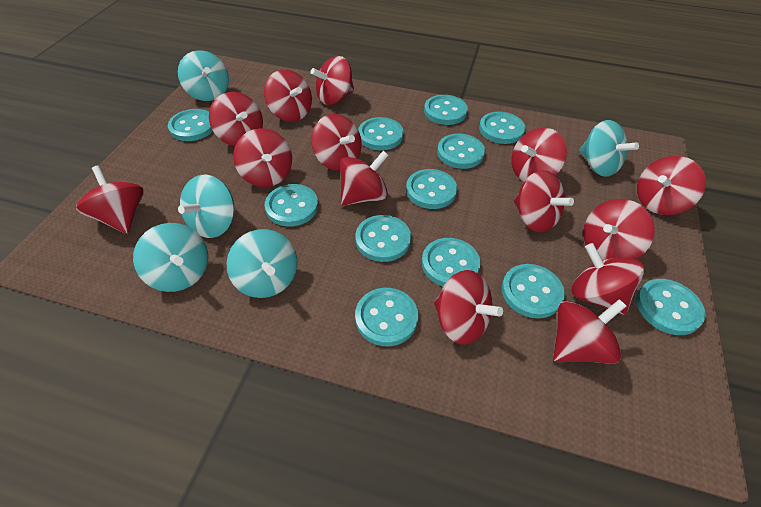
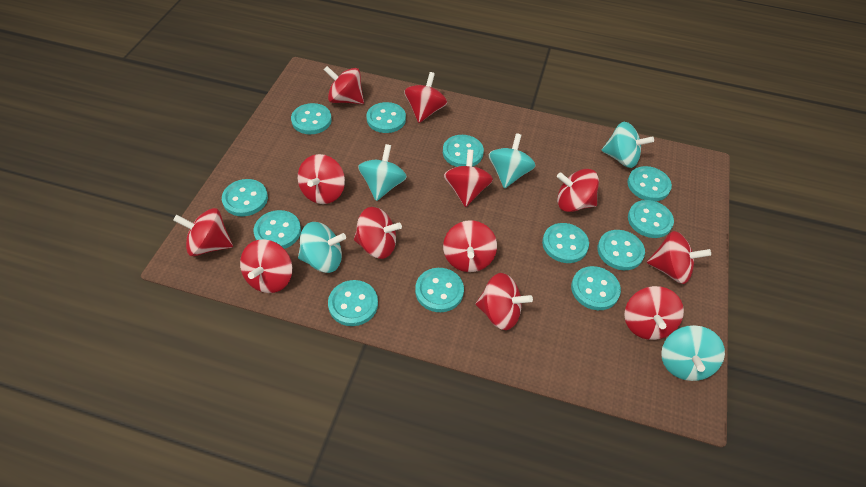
red spinning top: 14 -> 12

